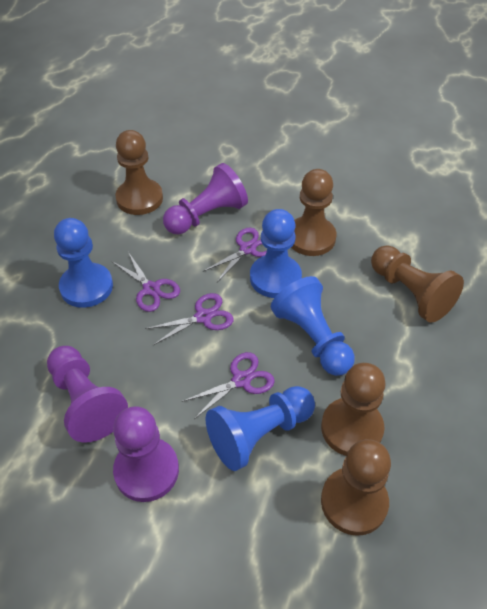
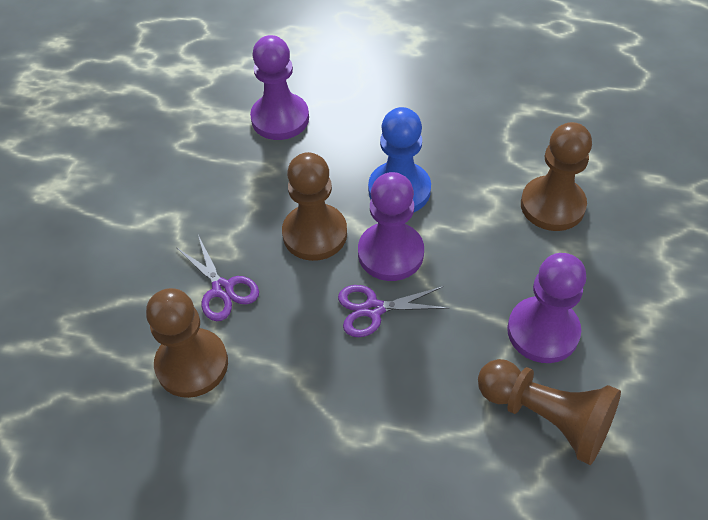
blue pawn: 4 -> 1
brown pawn: 5 -> 4
purple scissors: 4 -> 2

